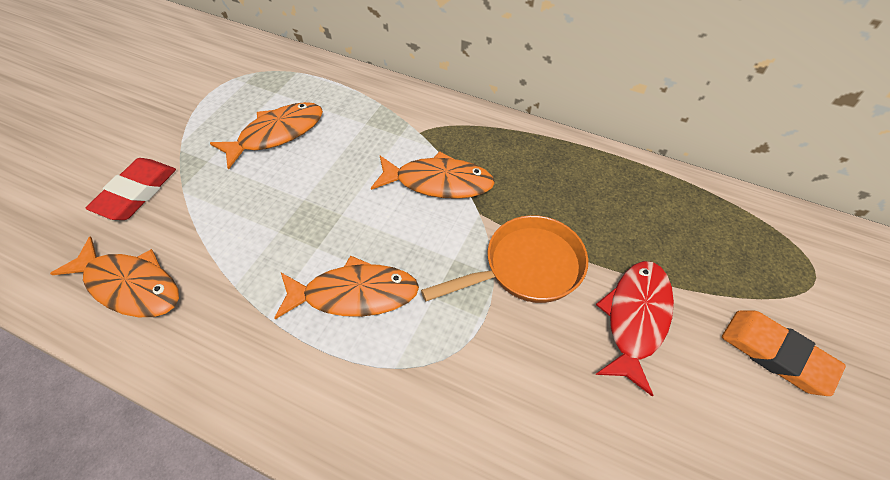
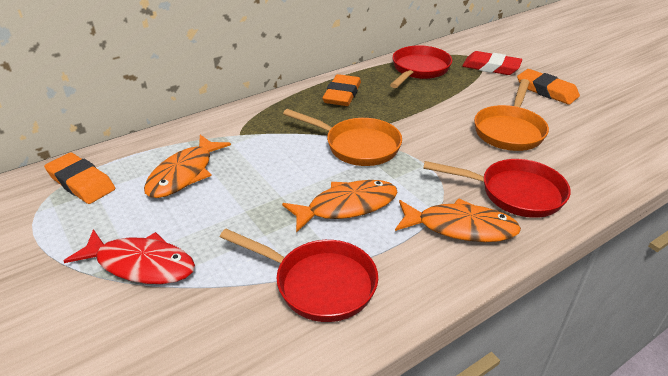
orange eraser: 1 -> 3
orange fish: 4 -> 3
orange pan: 1 -> 2
red pan: 0 -> 3

